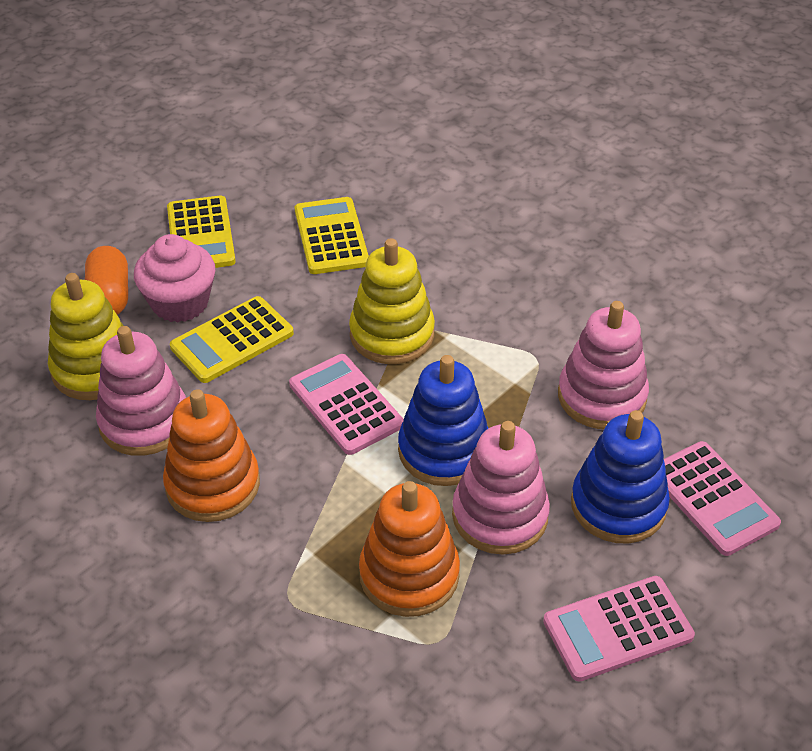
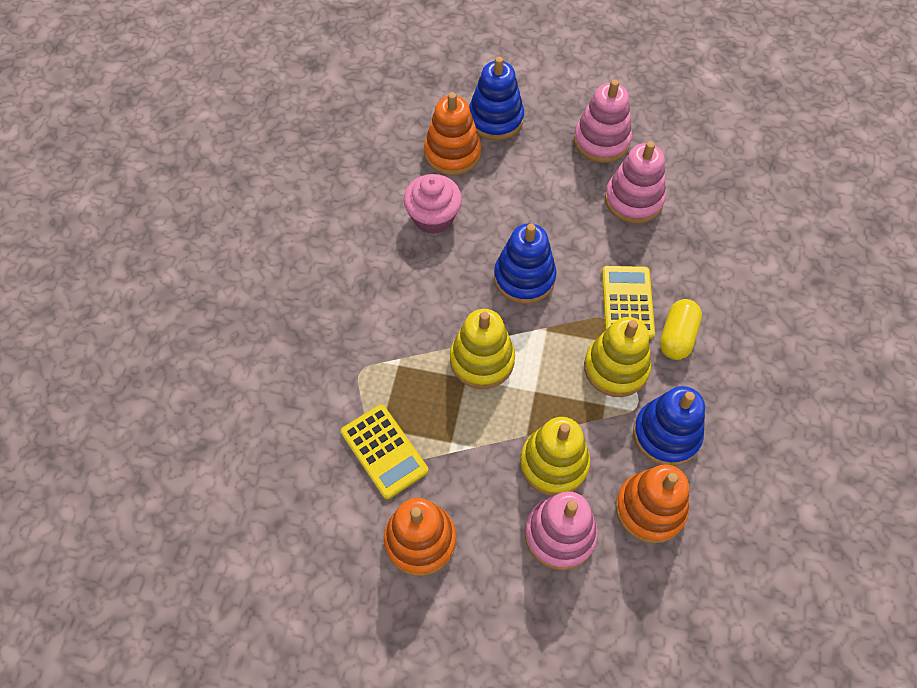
blue stacking toy: 2 -> 3
orange capsule: 1 -> 0
orange stacking toy: 2 -> 3
pink calculator: 3 -> 0
yellow calculator: 3 -> 2
yellow capsule: 0 -> 1
yellow stacking toy: 2 -> 3

